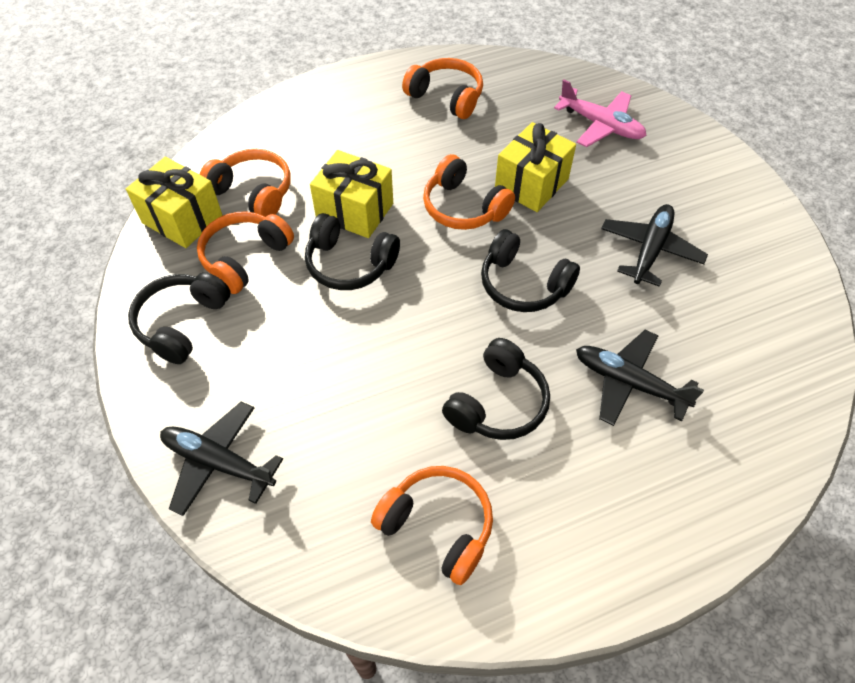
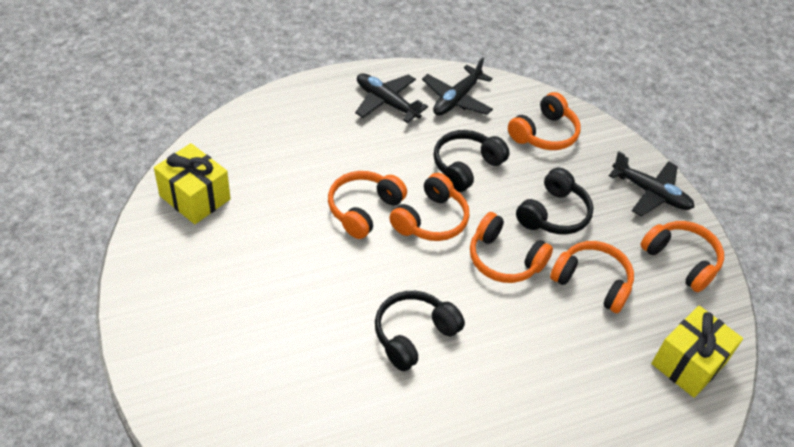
black headphones: 4 -> 3
orange headphones: 5 -> 6
pink plane: 1 -> 0
yellow gift: 3 -> 2

